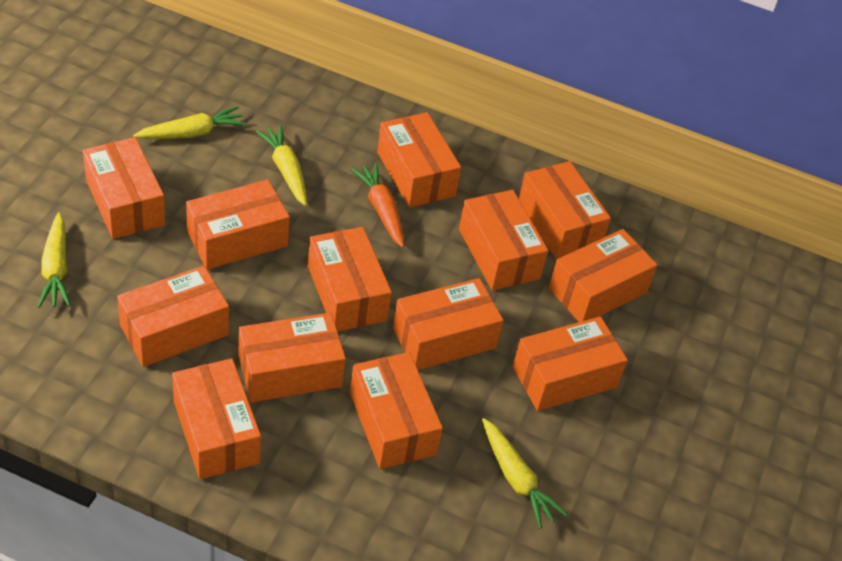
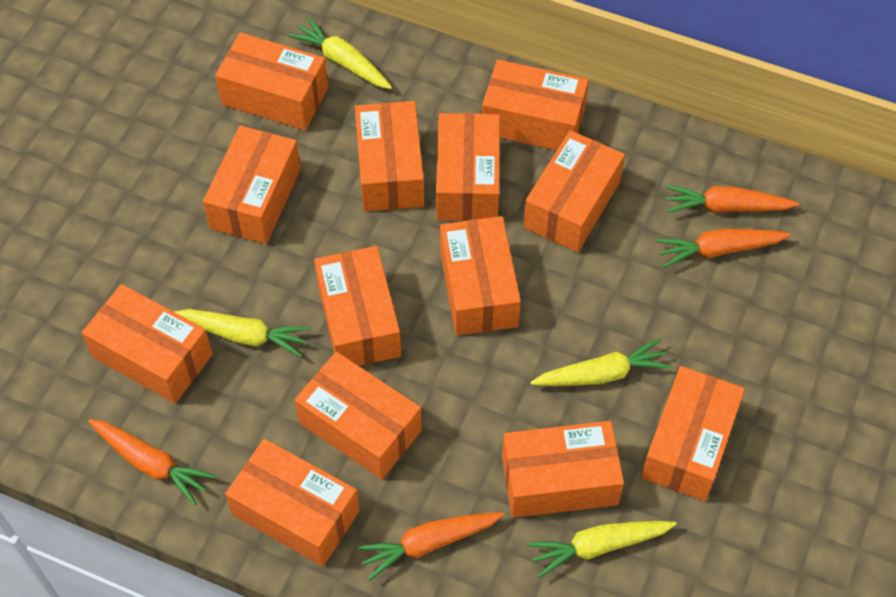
orange carrot: 1 -> 4

